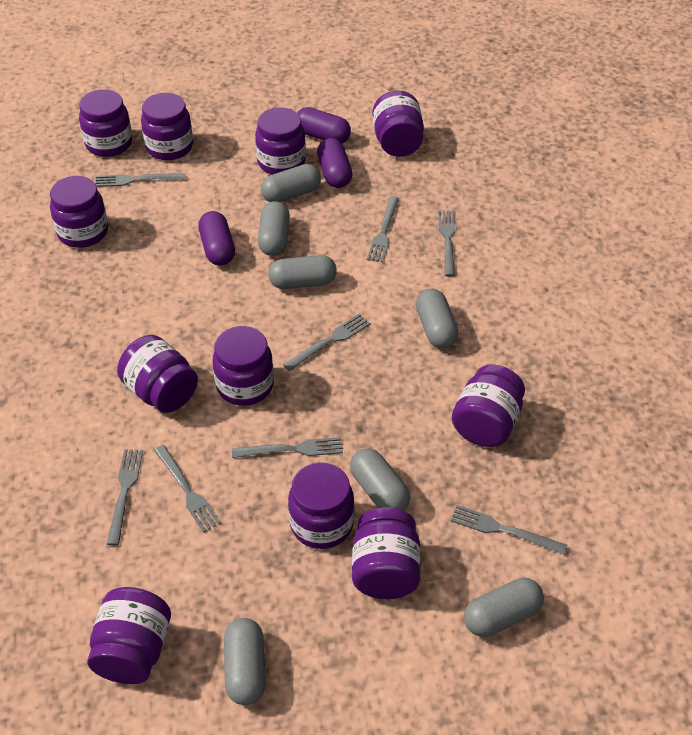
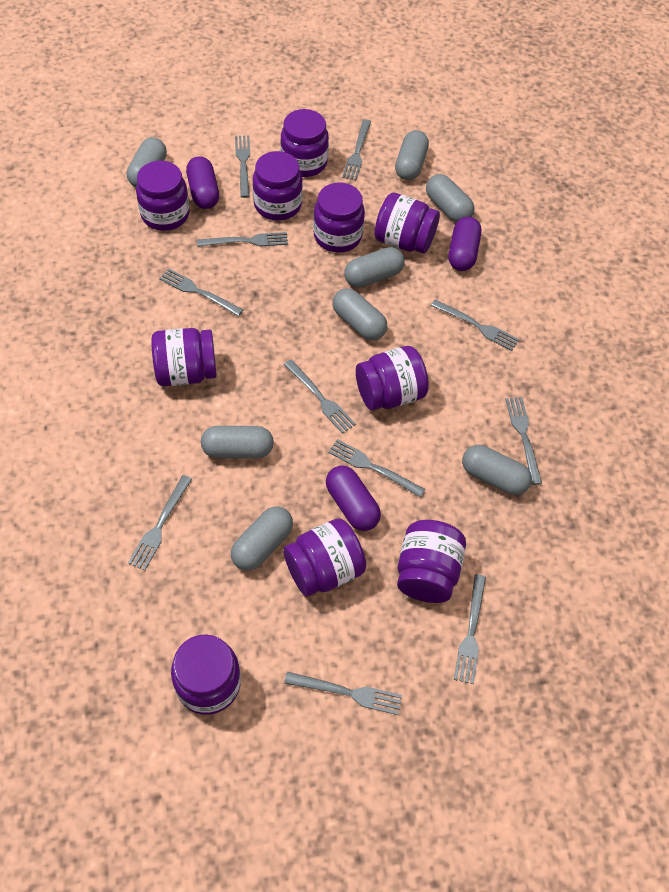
grey capsule: 7 -> 8
grey fork: 8 -> 11
purple jar: 11 -> 10

